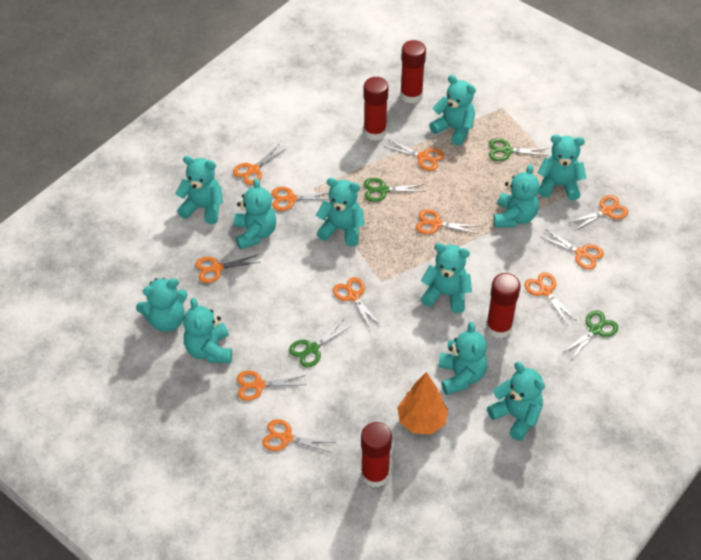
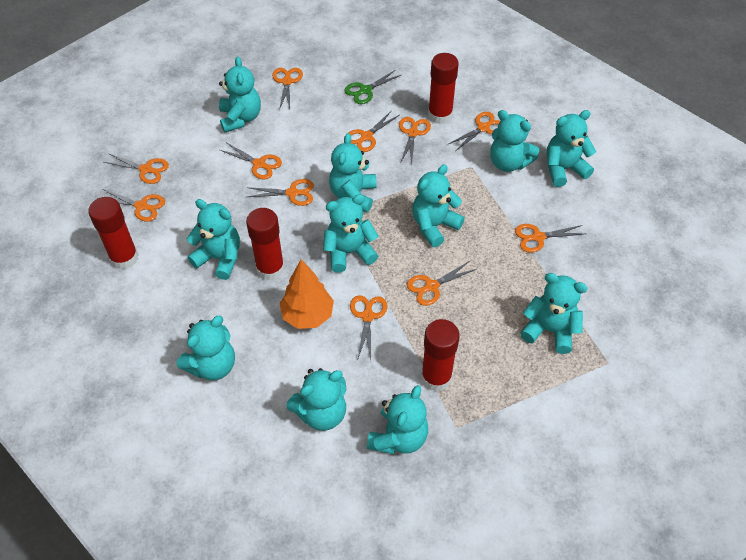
green scissors: 4 -> 1

